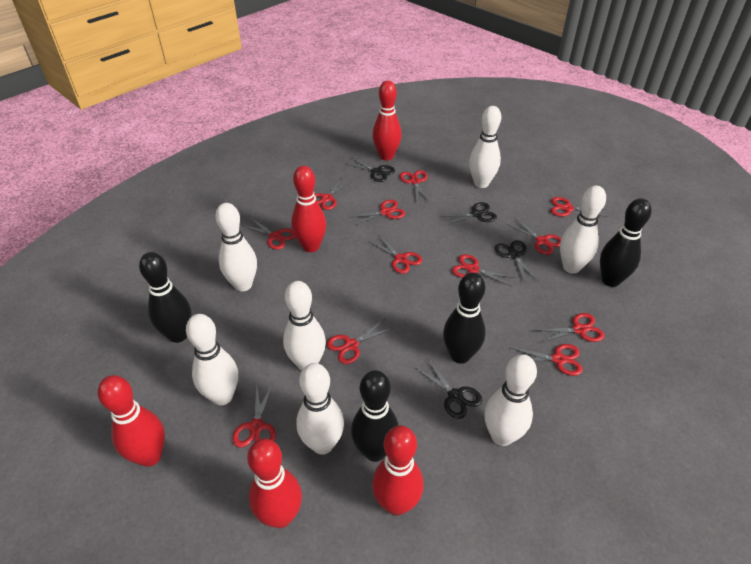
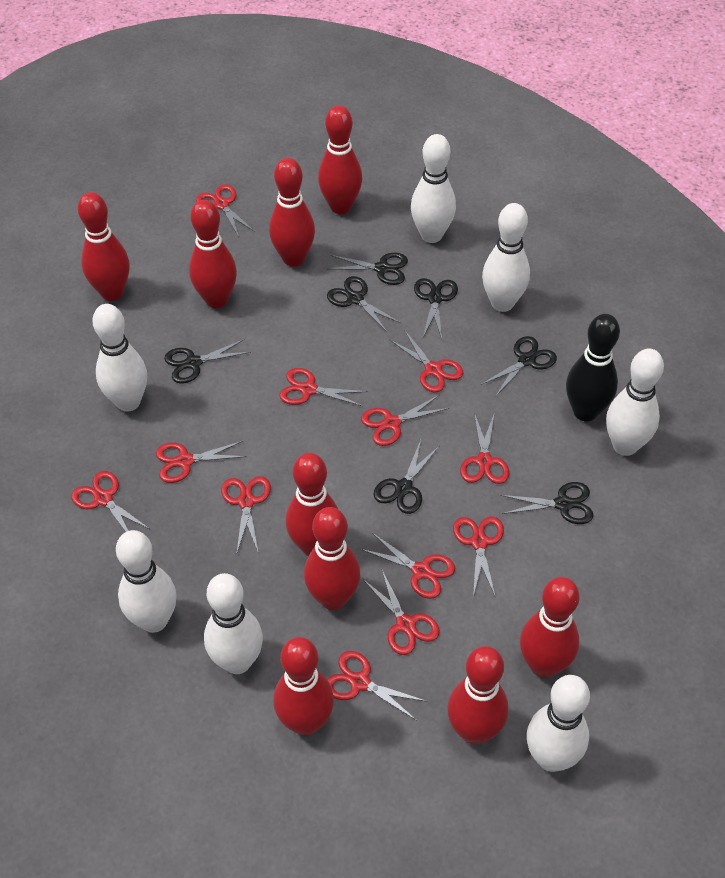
black bowling pin: 4 -> 1
black scissors: 4 -> 7
red bowling pin: 5 -> 9

